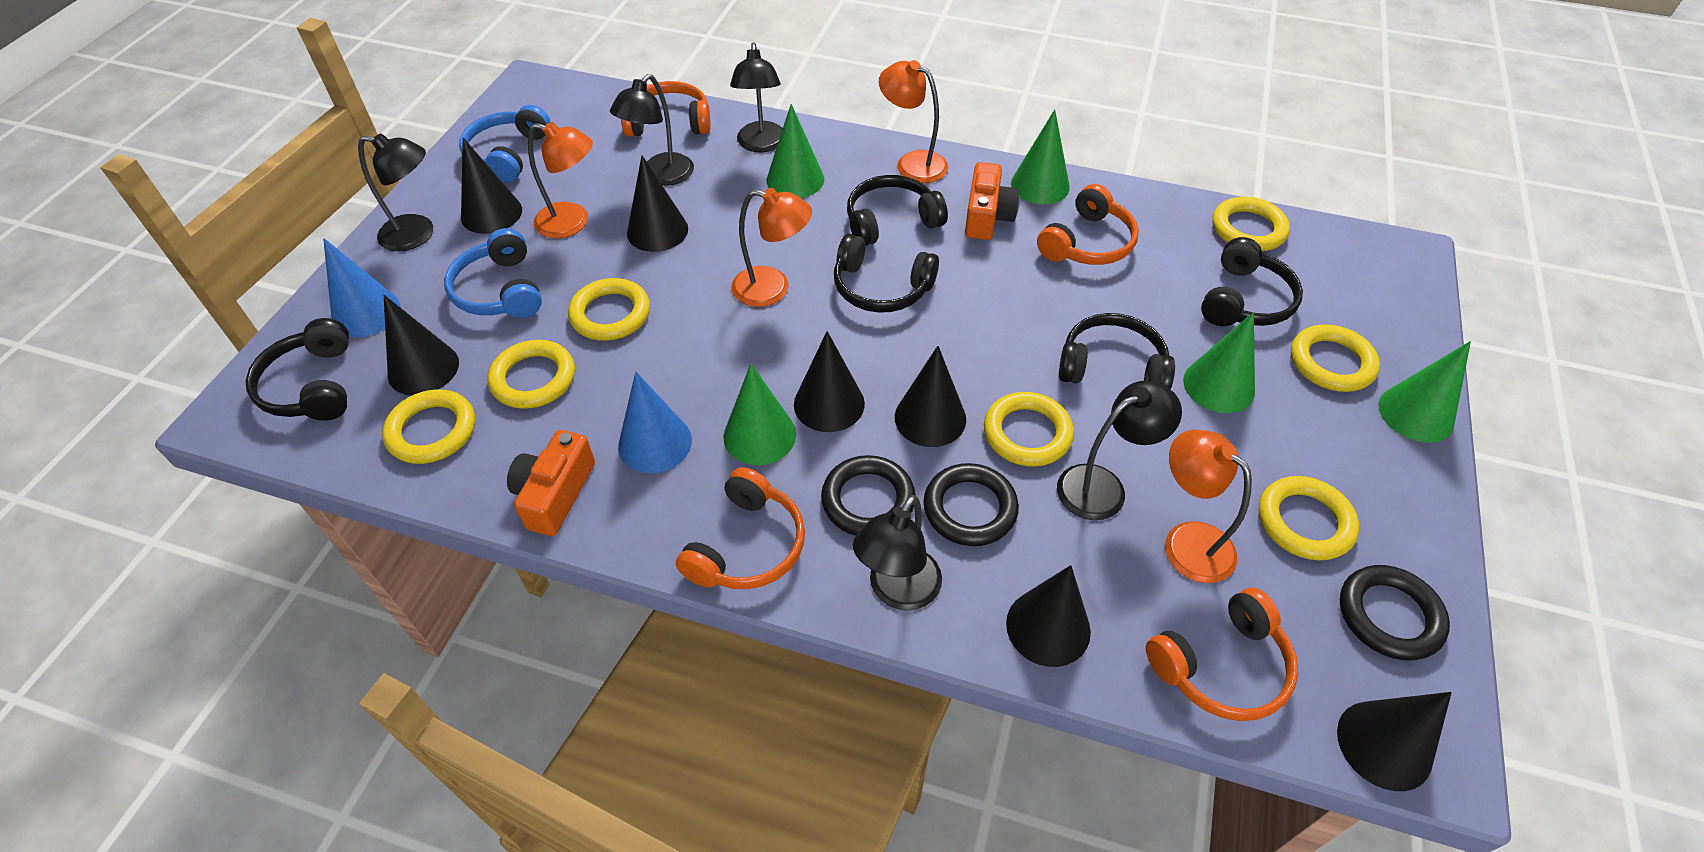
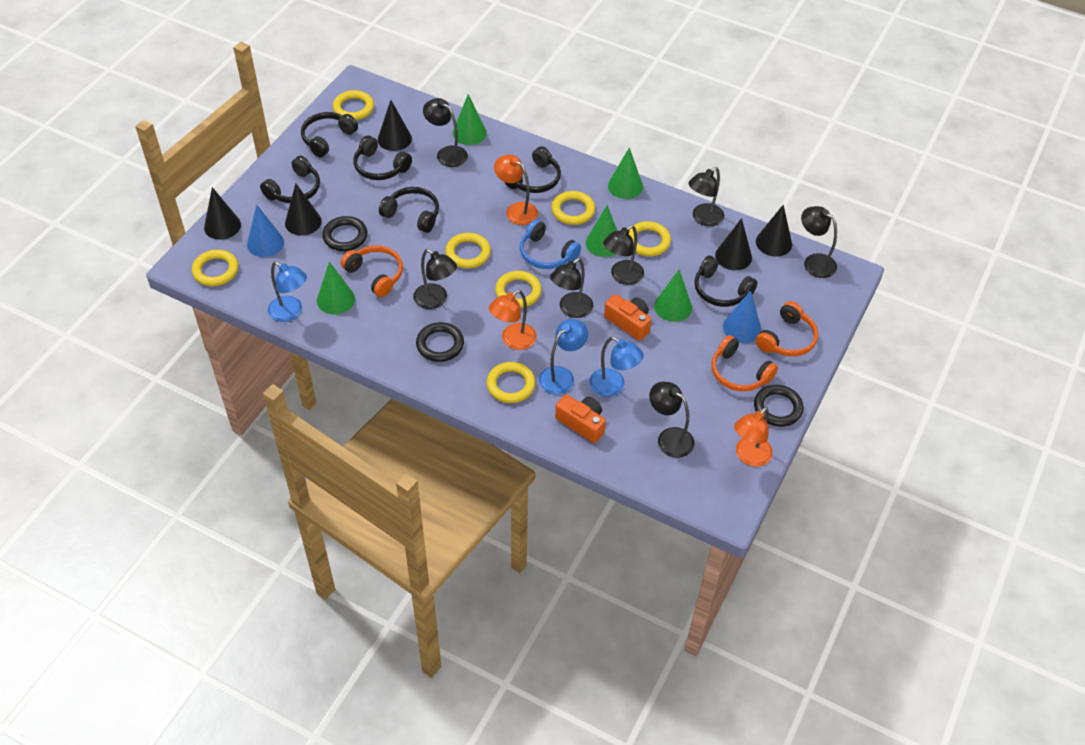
black cone: 7 -> 5
black headphones: 5 -> 6
black lamp: 5 -> 7
blue headphones: 2 -> 1
blue lamp: 0 -> 3
orange headphones: 4 -> 3
orange lamp: 4 -> 3

